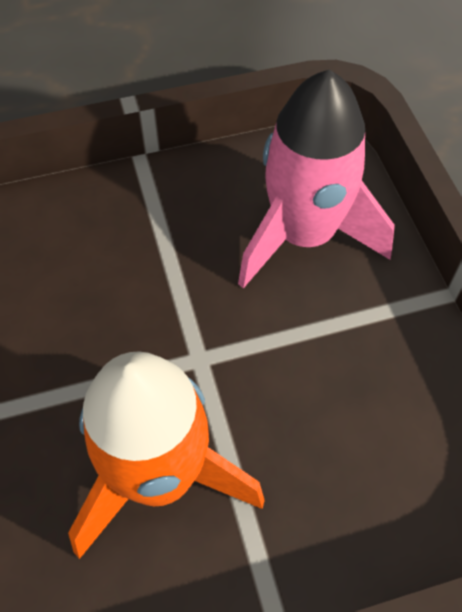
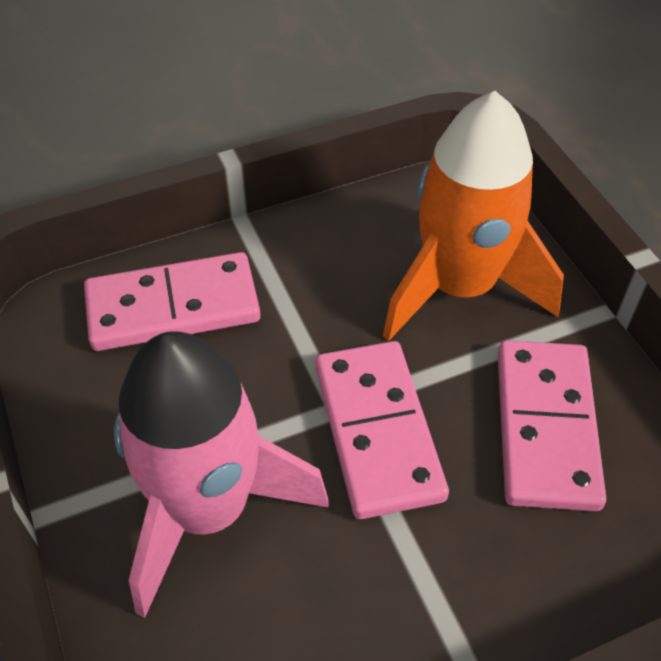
pink domino: 0 -> 3

